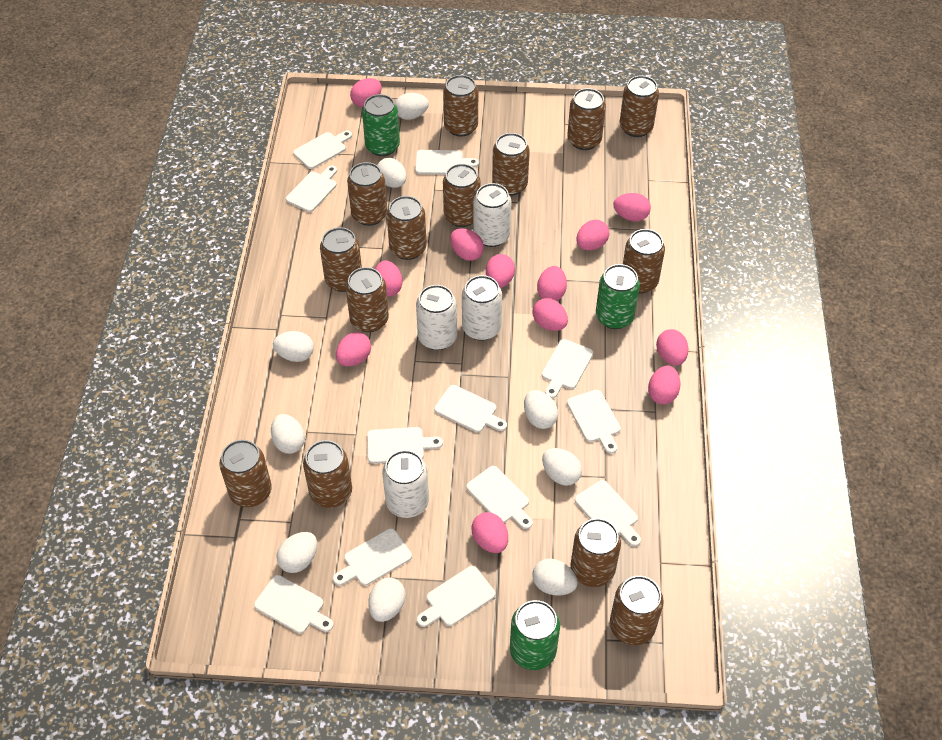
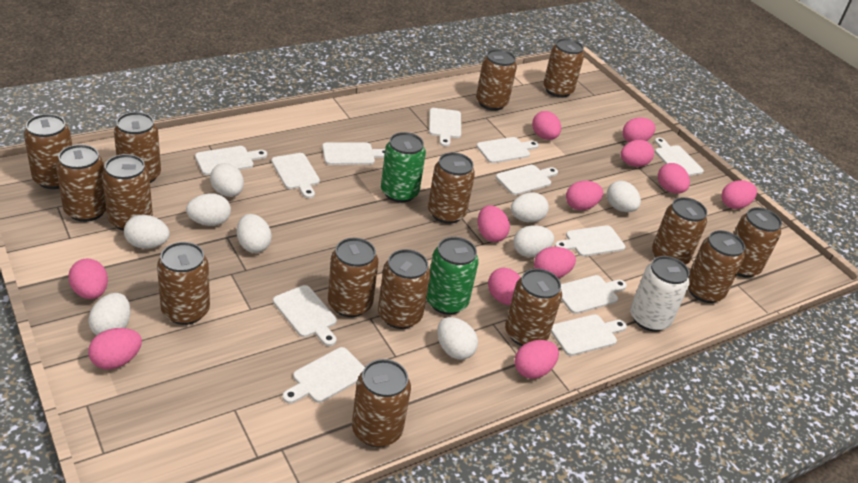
brown can: 14 -> 15
green can: 3 -> 2
white can: 4 -> 1

